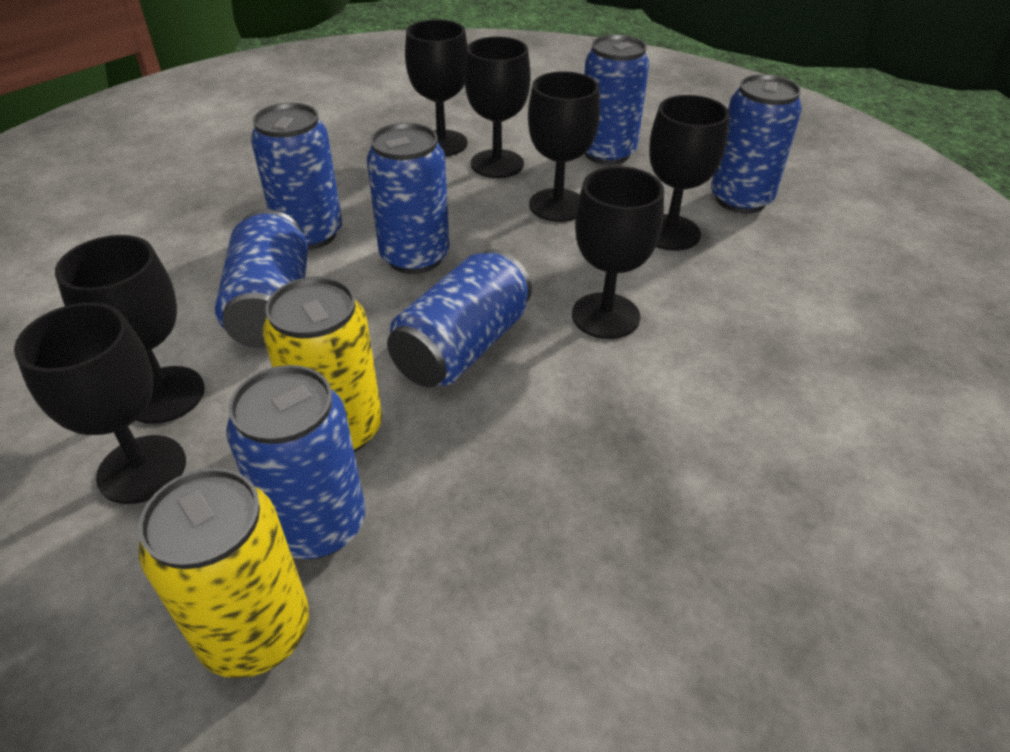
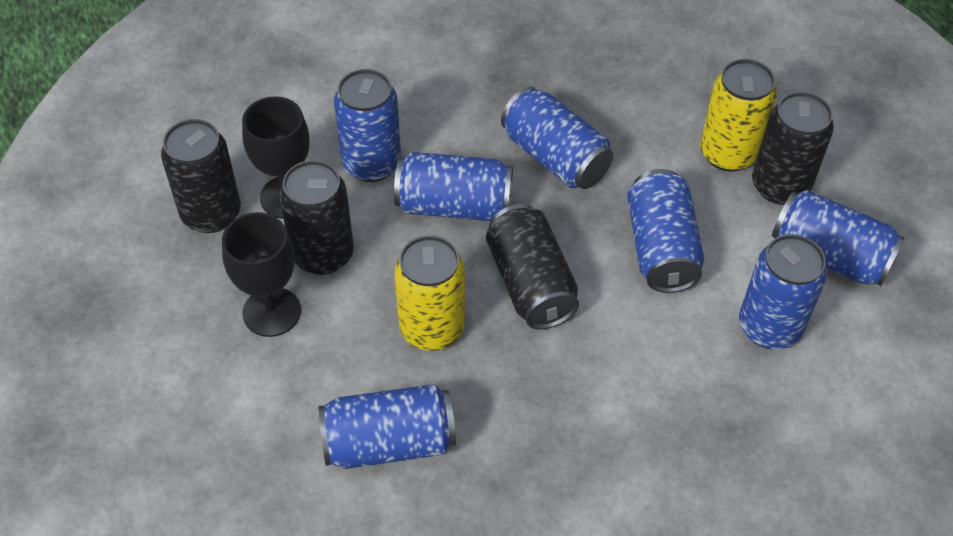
black can: 0 -> 4
black goblet: 7 -> 2

